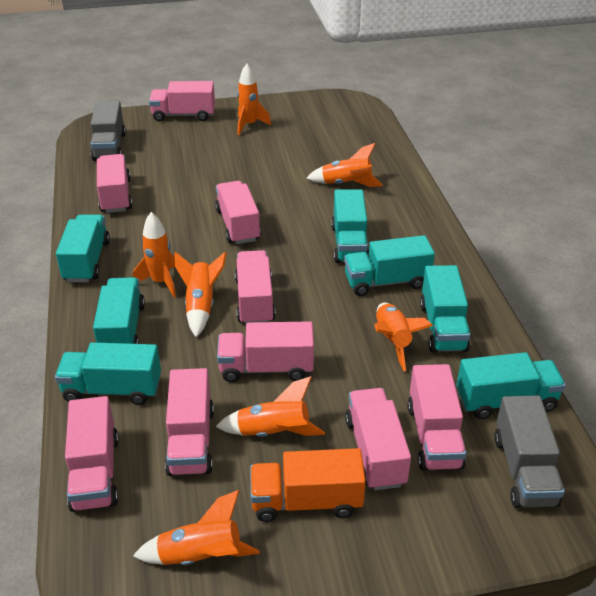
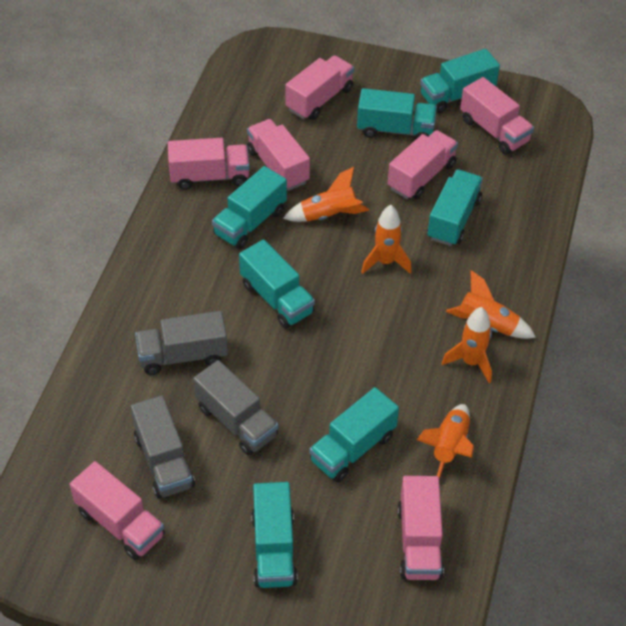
grey truck: 2 -> 3
orange rocket: 7 -> 5
orange truck: 1 -> 0
pink truck: 9 -> 7

